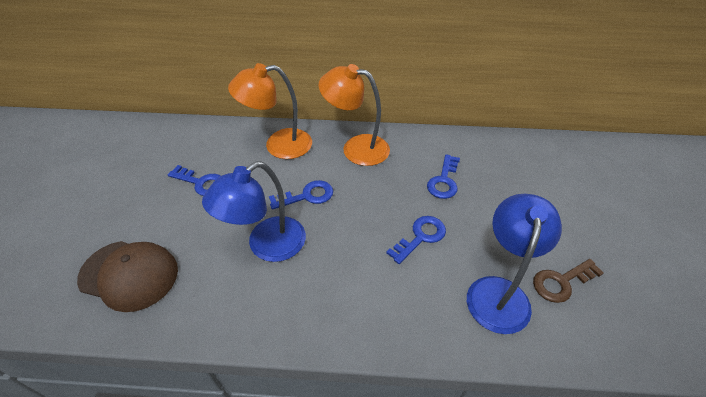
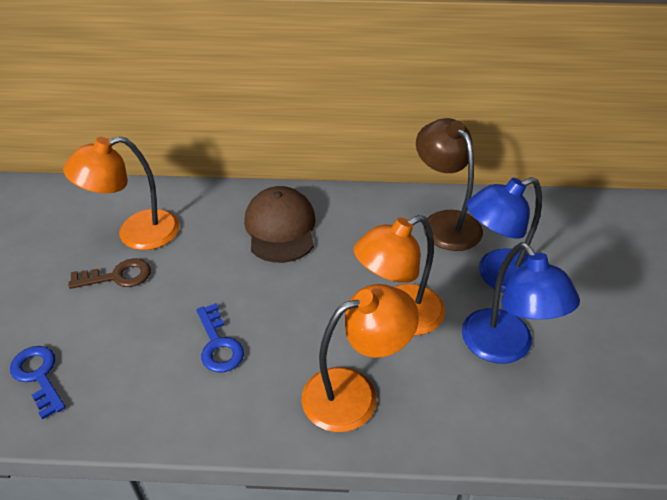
blue key: 4 -> 2
brown lamp: 0 -> 1
orange lamp: 2 -> 3

